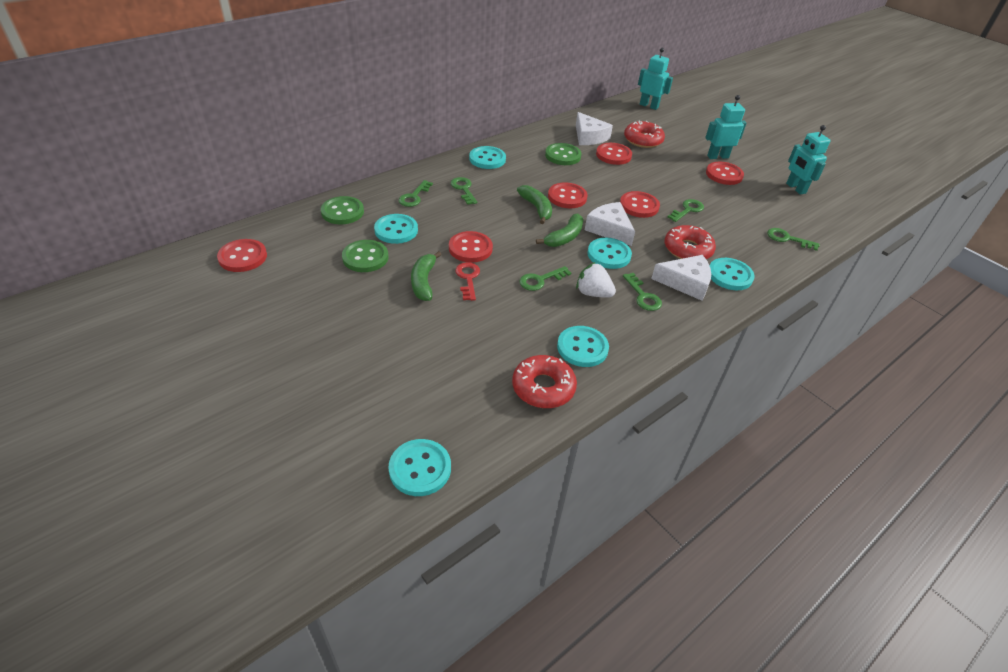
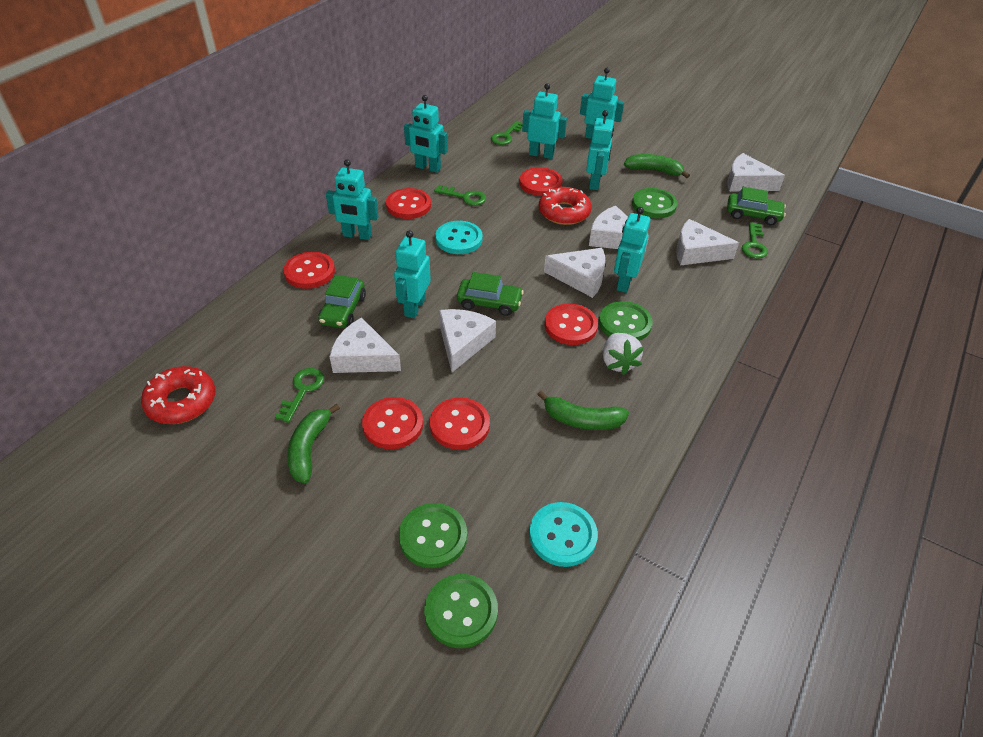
green button: 3 -> 4
green car: 0 -> 3
green key: 6 -> 4
red donut: 3 -> 2
red key: 1 -> 0
turquoise button: 6 -> 2
turquoise robot: 3 -> 7
white cheese: 3 -> 6

